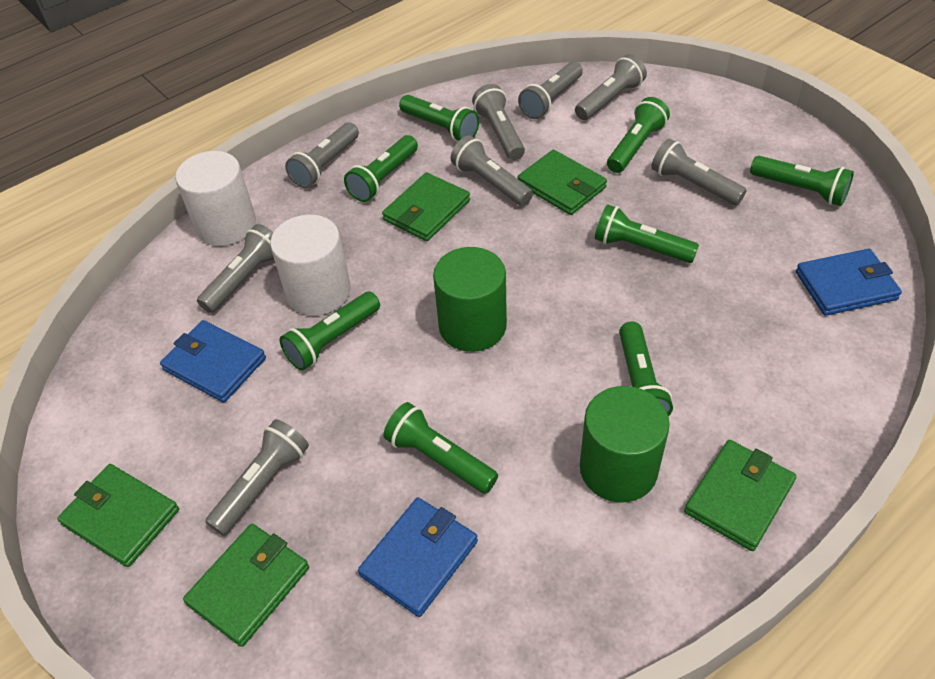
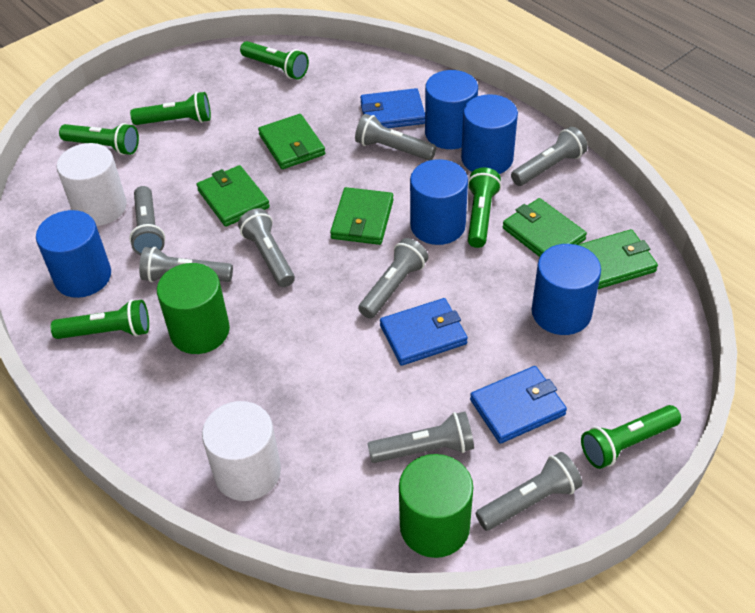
blue cylinder: 0 -> 5
green flashlight: 8 -> 6

